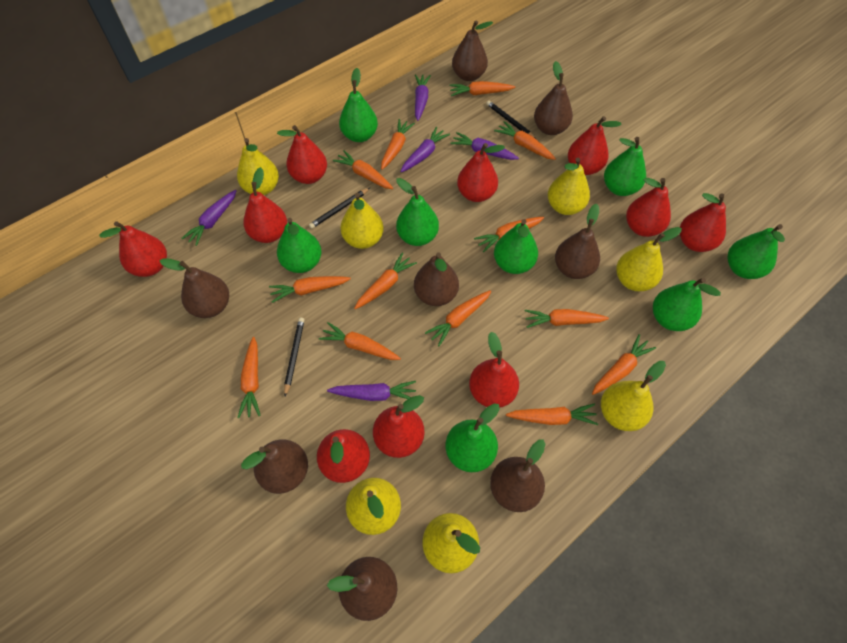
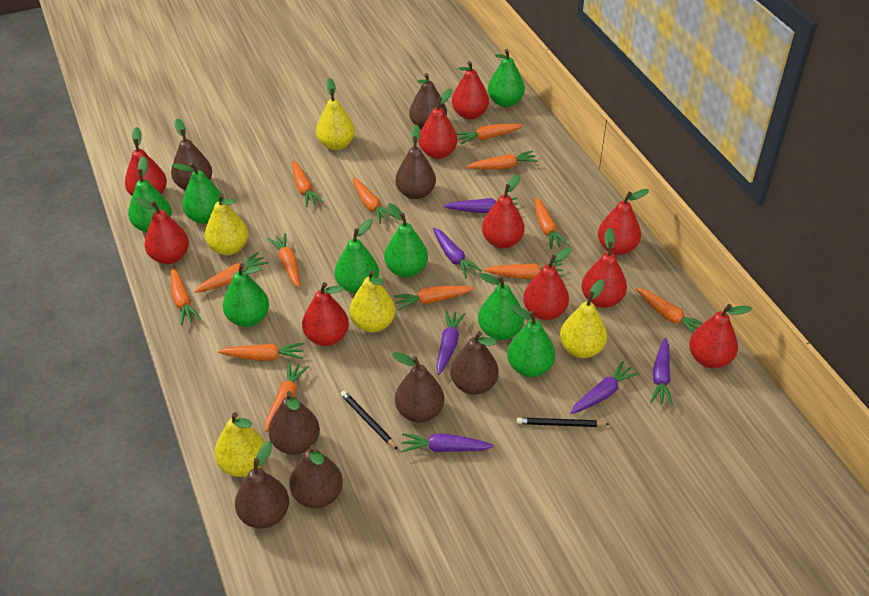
black pencil: 3 -> 2
purple carrot: 5 -> 6
yellow pear: 7 -> 5

